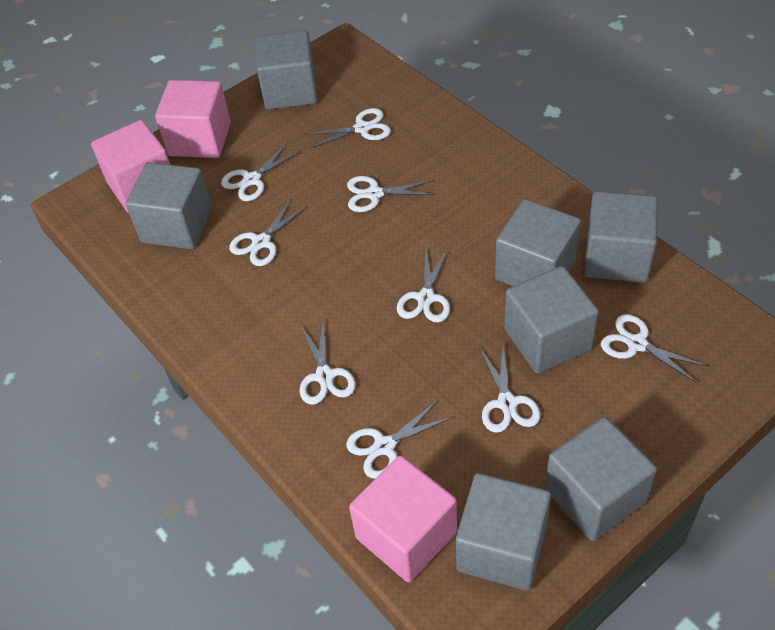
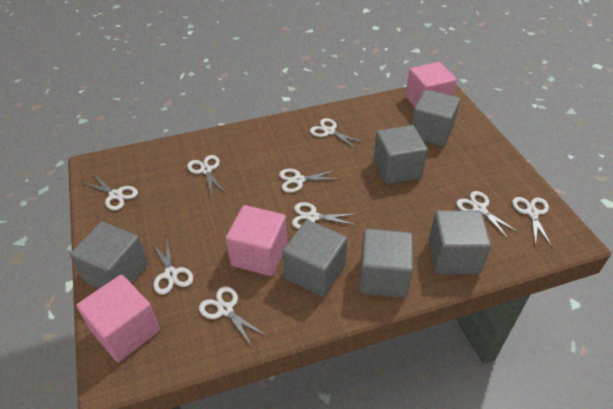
grey cube: 7 -> 6

